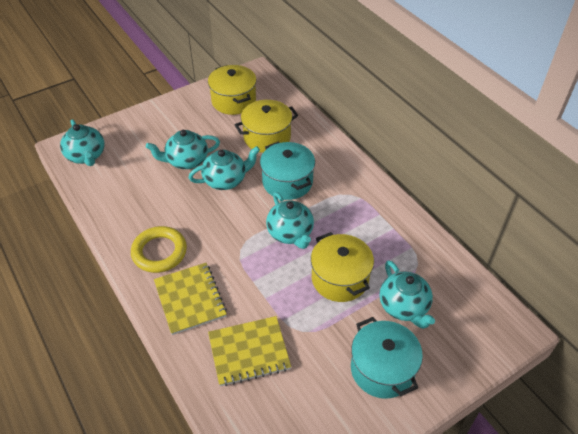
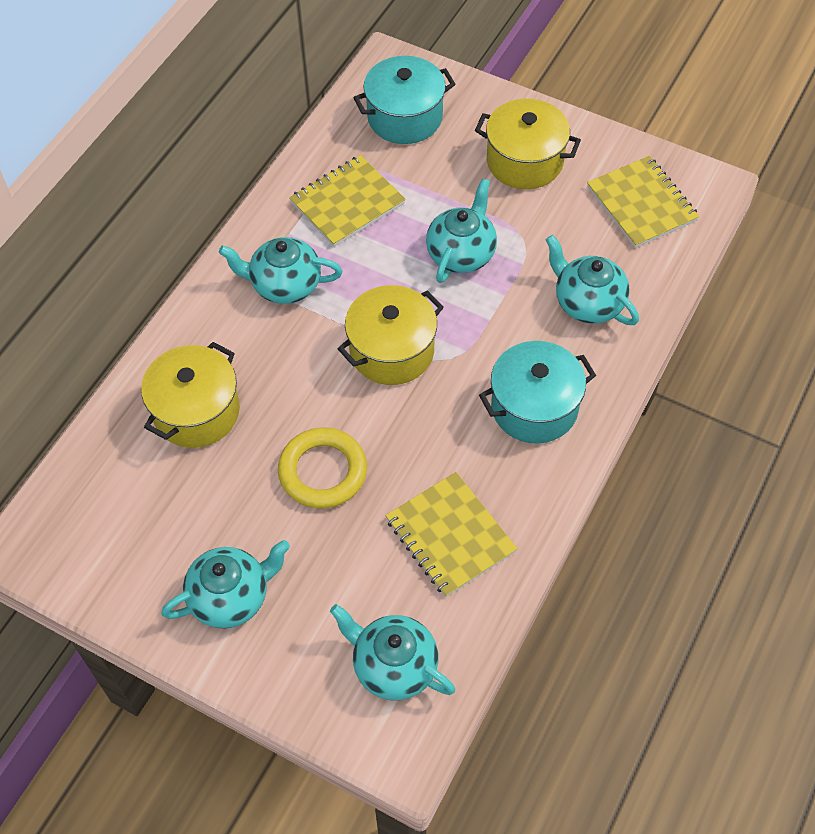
yellow notebook: 2 -> 3

